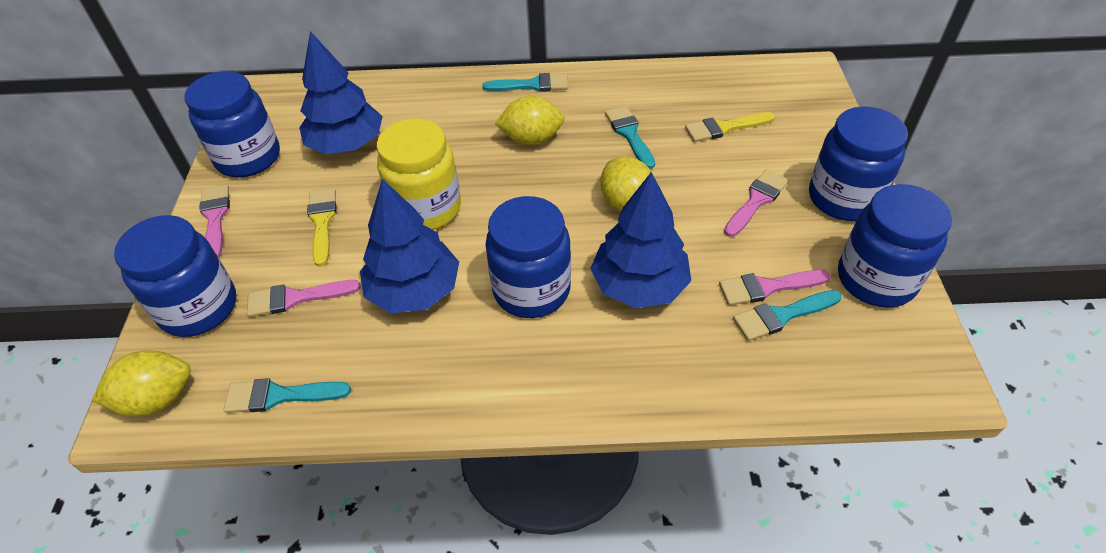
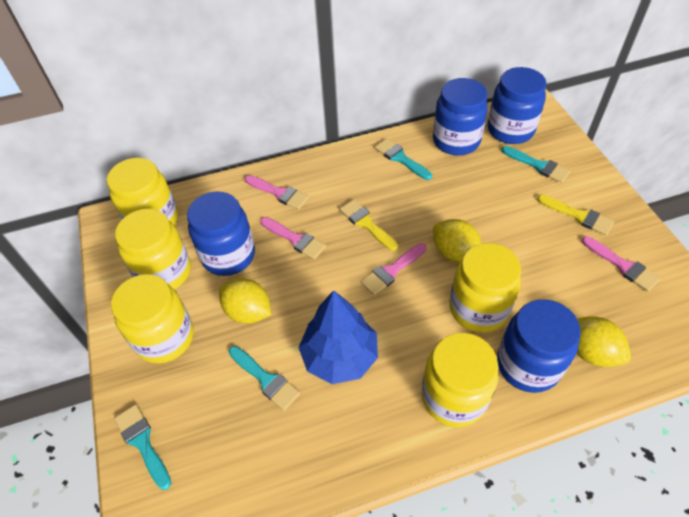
blue jar: 5 -> 4
blue tree: 3 -> 1
yellow jar: 1 -> 5

